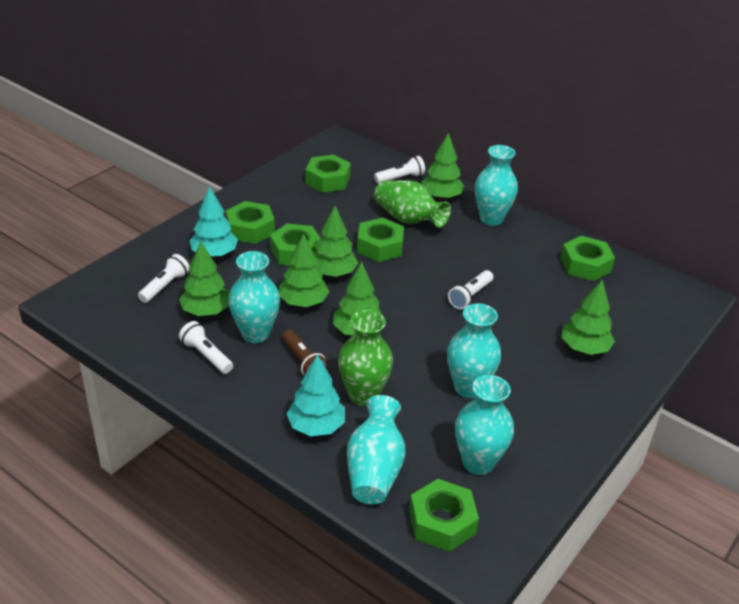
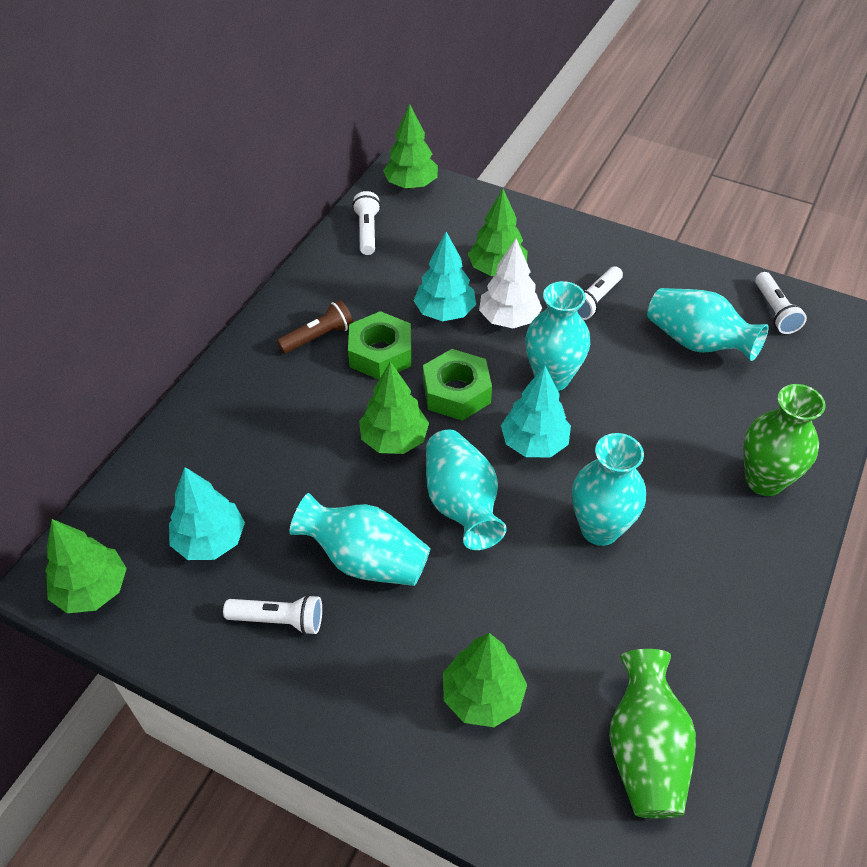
green nut: 6 -> 2
green tree: 6 -> 5
turquoise tree: 2 -> 3
white tree: 0 -> 1

